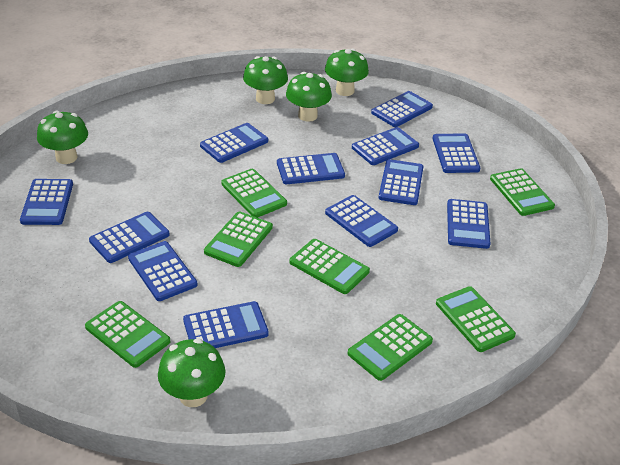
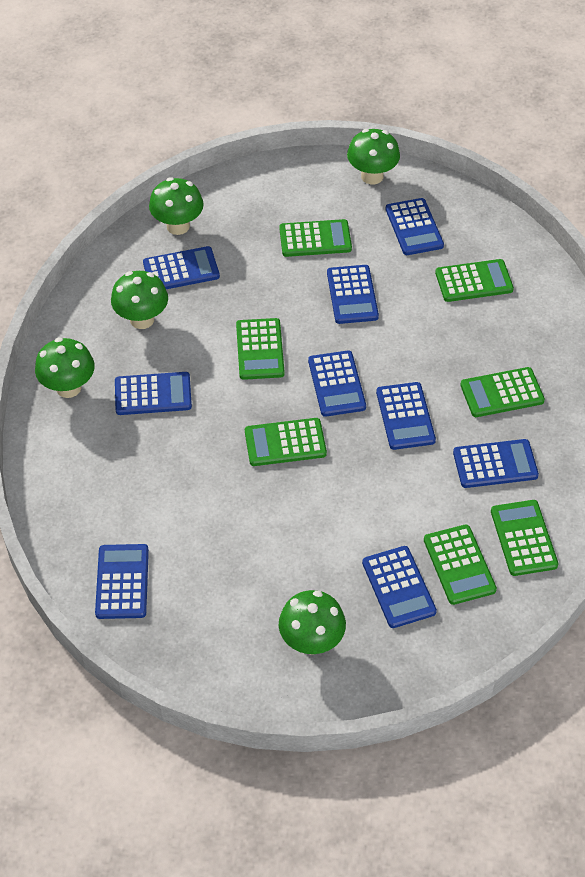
blue calculator: 12 -> 9

